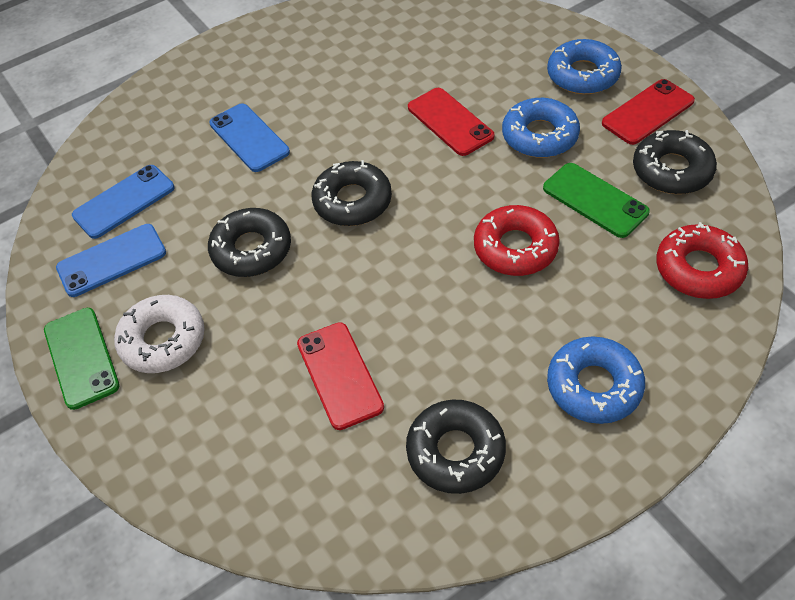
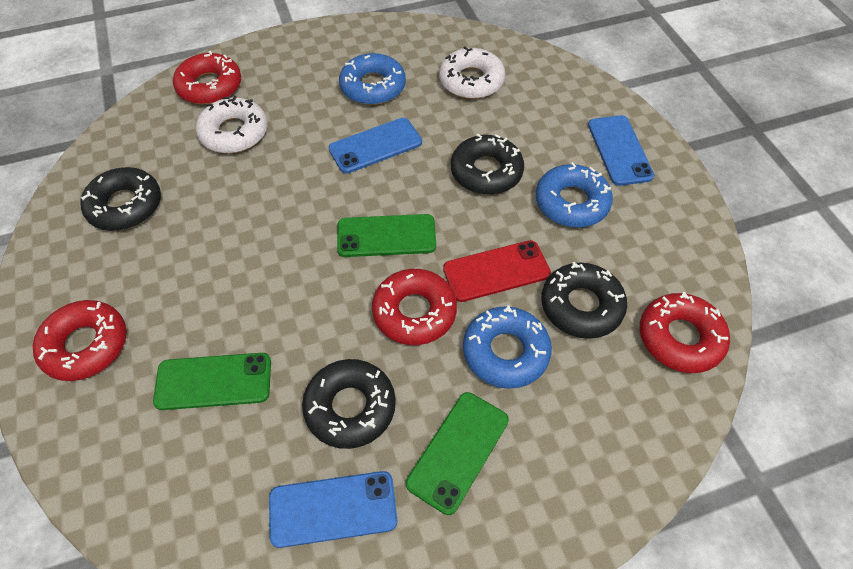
green phone: 2 -> 3
red donut: 2 -> 4
red phone: 3 -> 1
white donut: 1 -> 2

